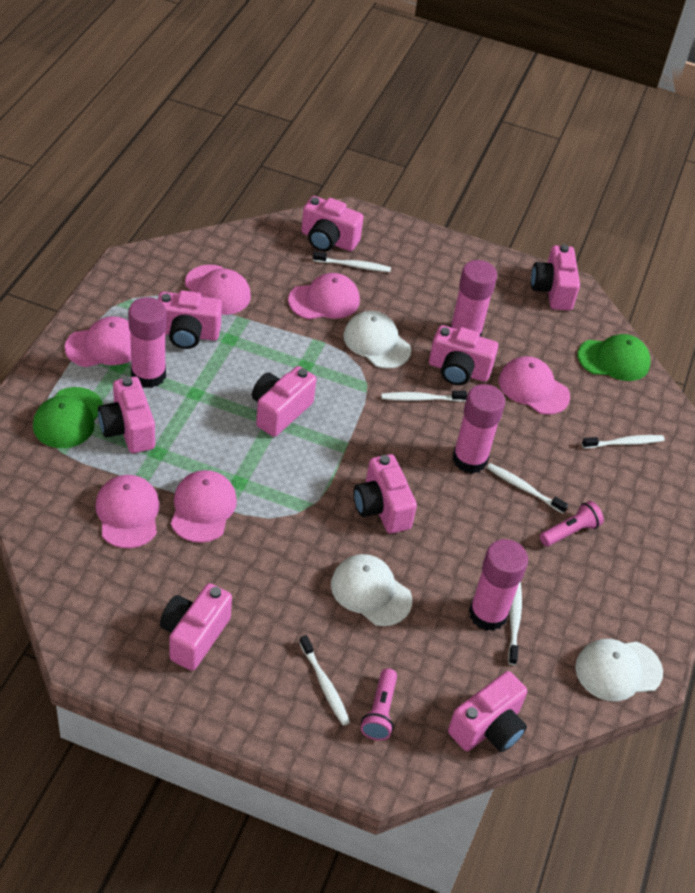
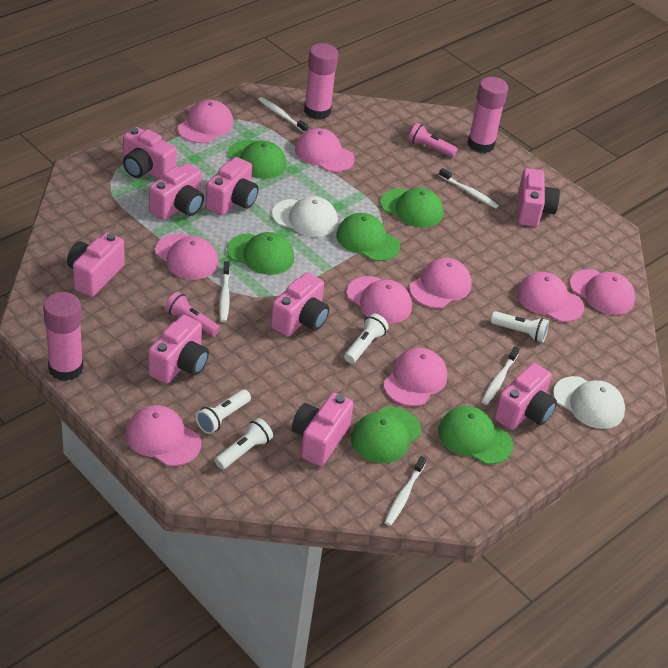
green cap: 2 -> 6
pink cap: 6 -> 9
pink glue stick: 4 -> 3
white cap: 3 -> 2
white flashlight: 0 -> 4
white toothbrush: 6 -> 5

